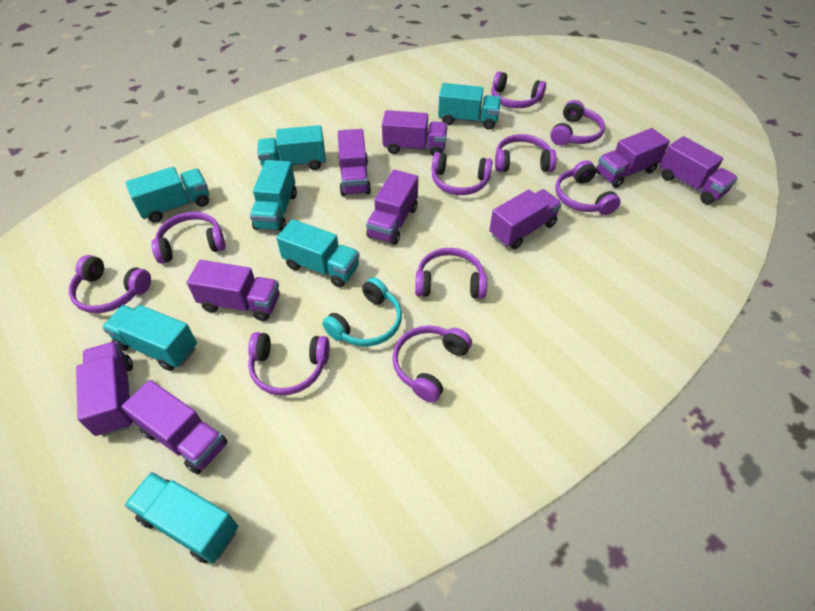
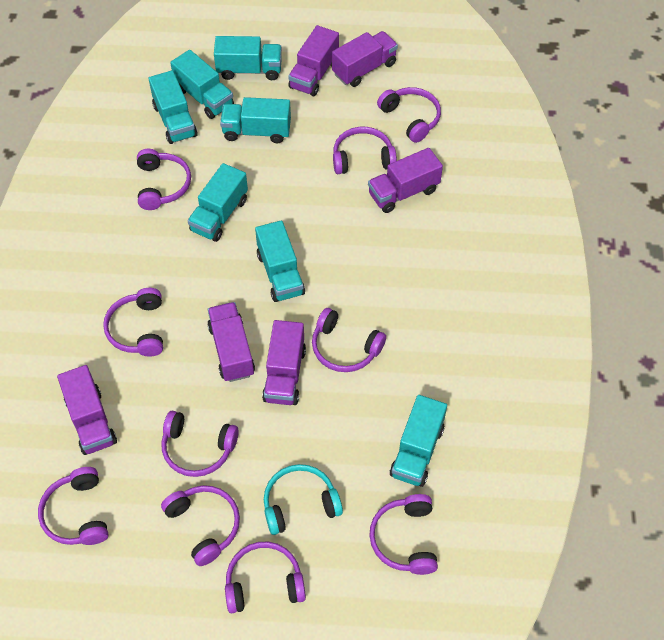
purple truck: 9 -> 6

